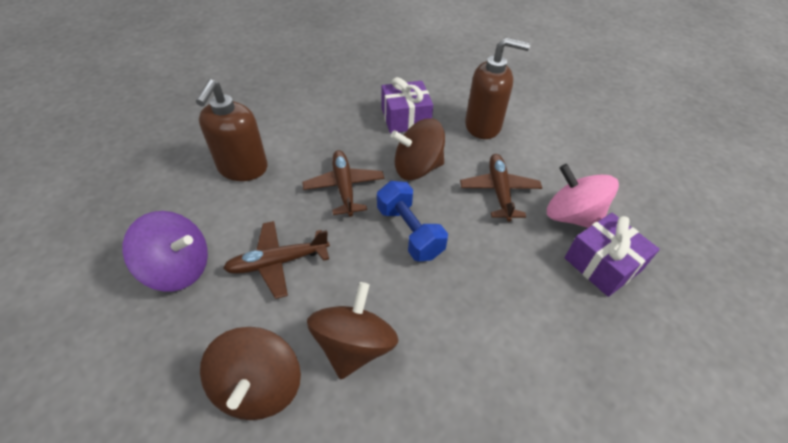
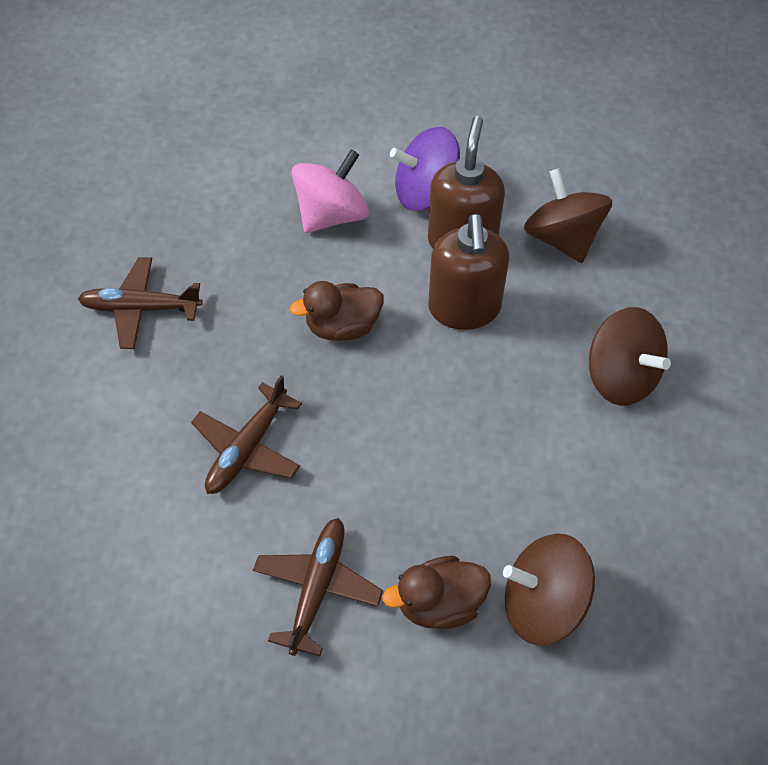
blue dumbbell: 1 -> 0
brown duck: 0 -> 2
purple gift: 2 -> 0

